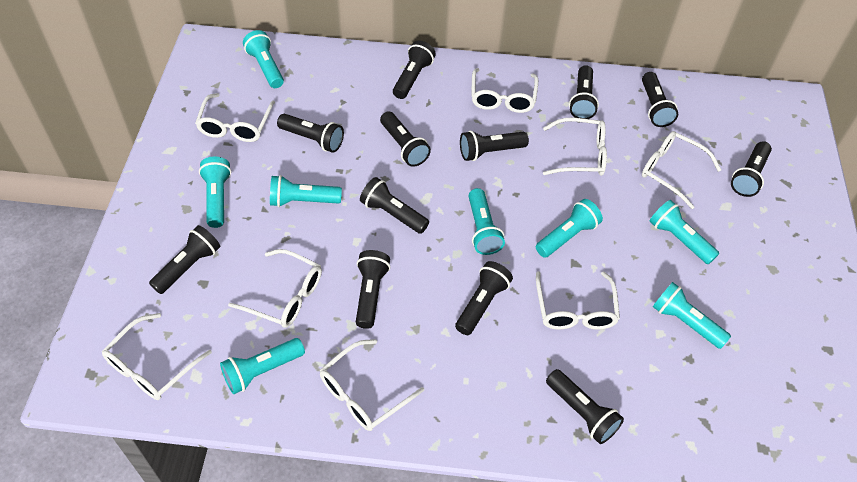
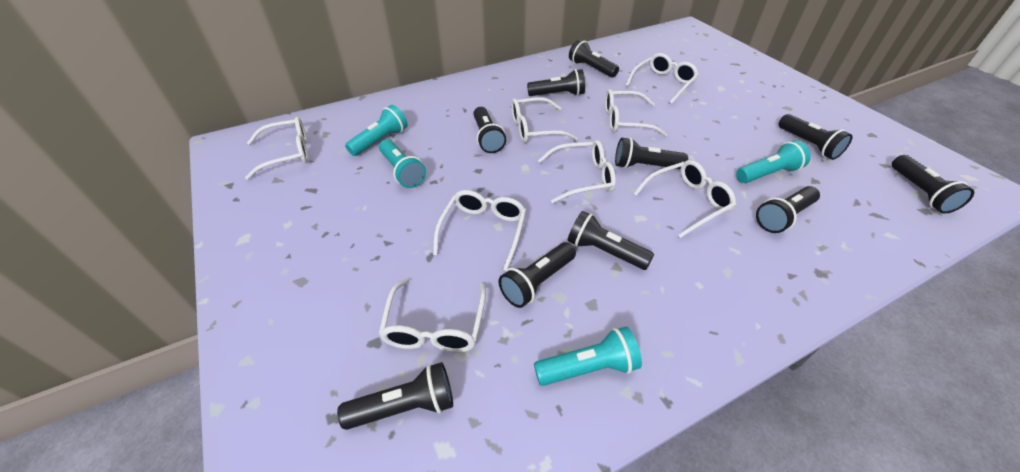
black flashlight: 12 -> 10
turquoise flashlight: 8 -> 4

